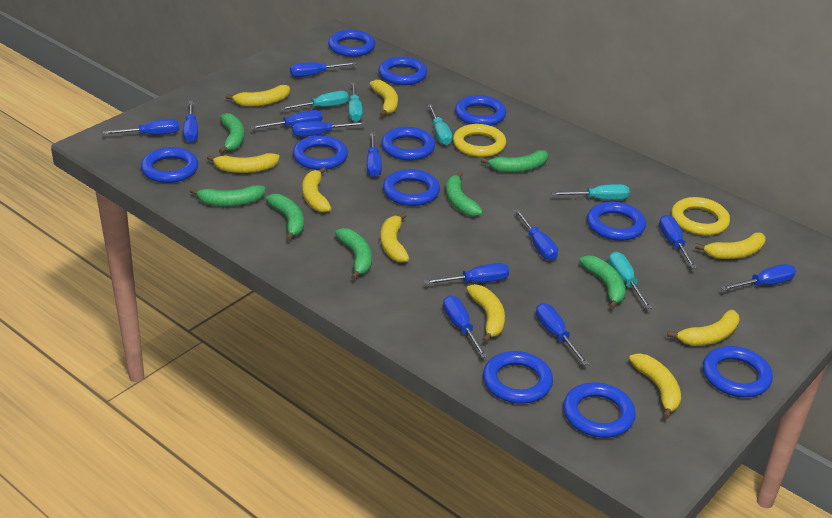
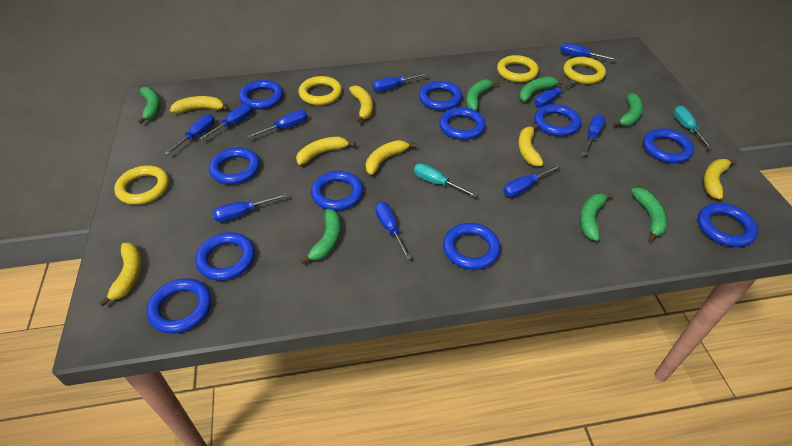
blue screwdriver: 12 -> 10
turquoise screwdriver: 5 -> 2
yellow banana: 9 -> 7
yellow ring: 2 -> 4

